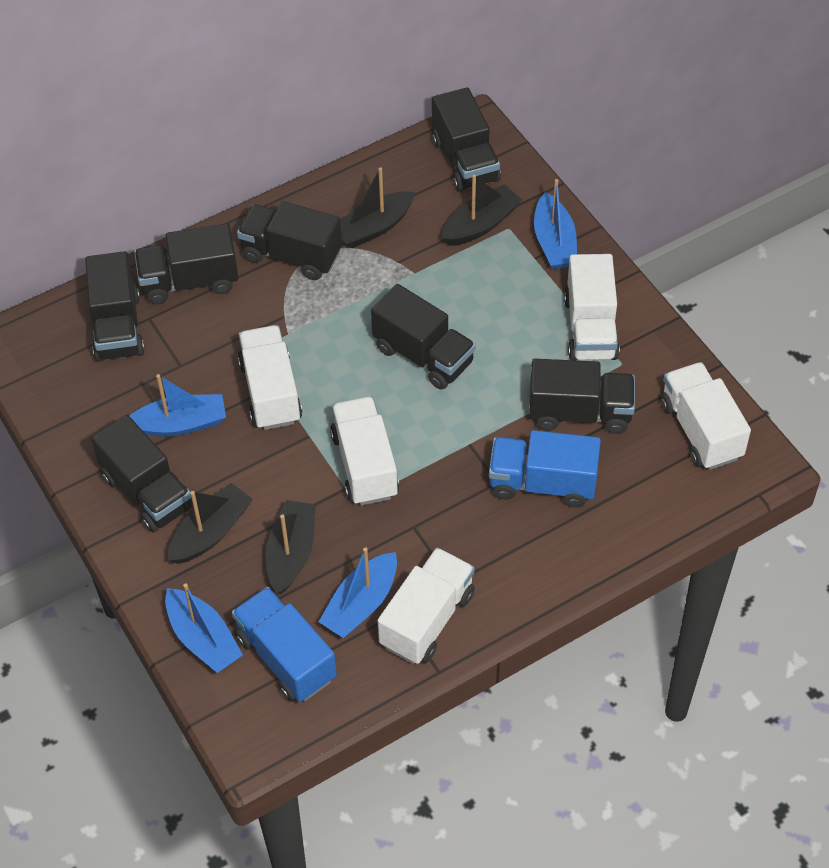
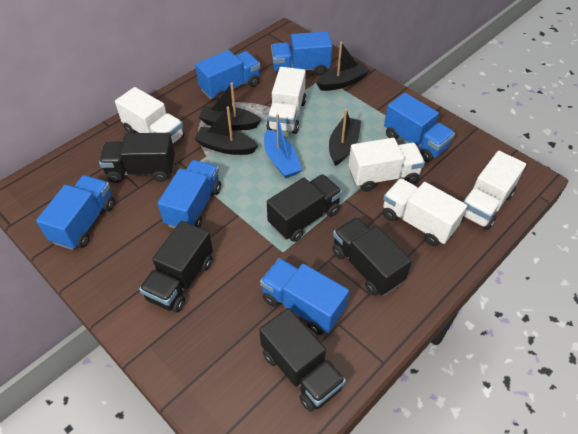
black truck: 7 -> 5
blue boat: 4 -> 1
blue truck: 2 -> 6

